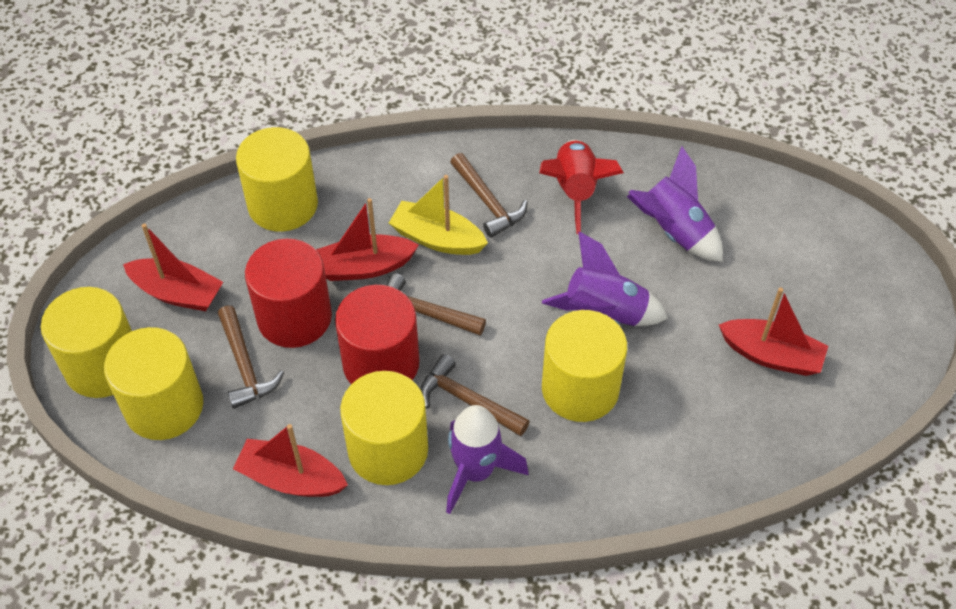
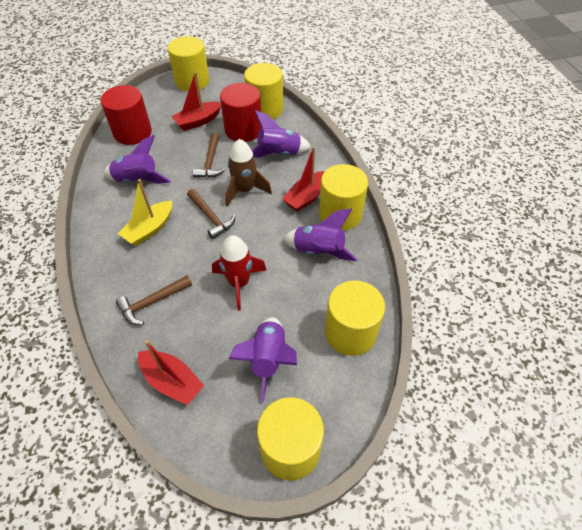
brown hammer: 4 -> 3
brown rocket: 0 -> 1
purple rocket: 3 -> 4
red boat: 4 -> 3

